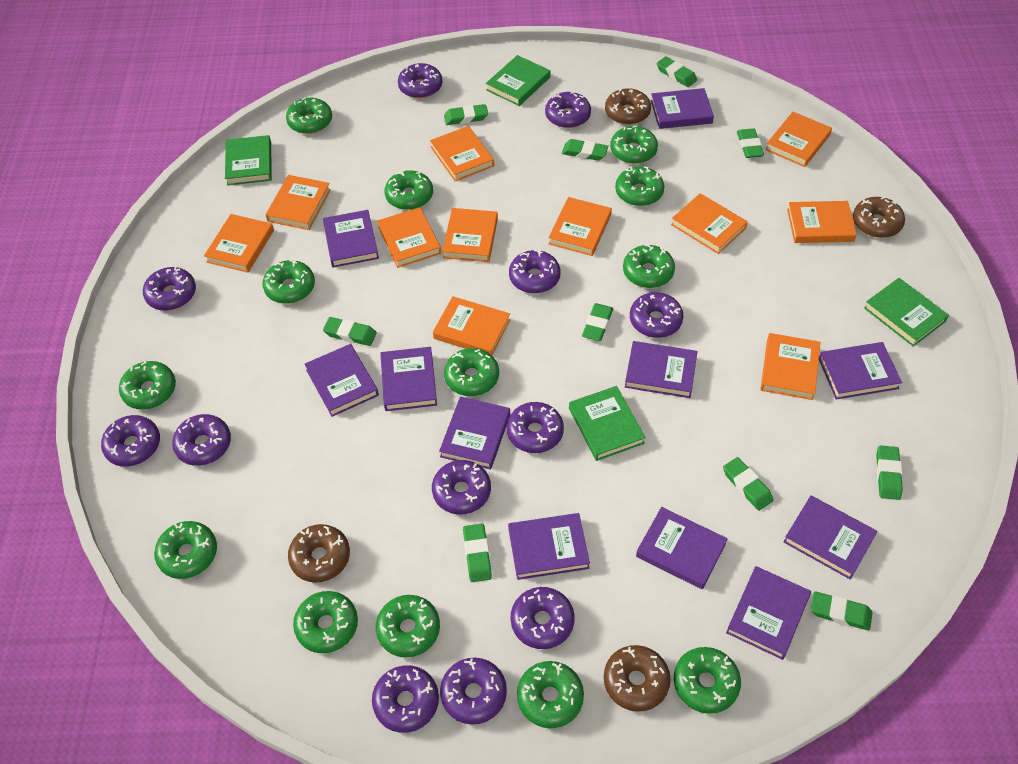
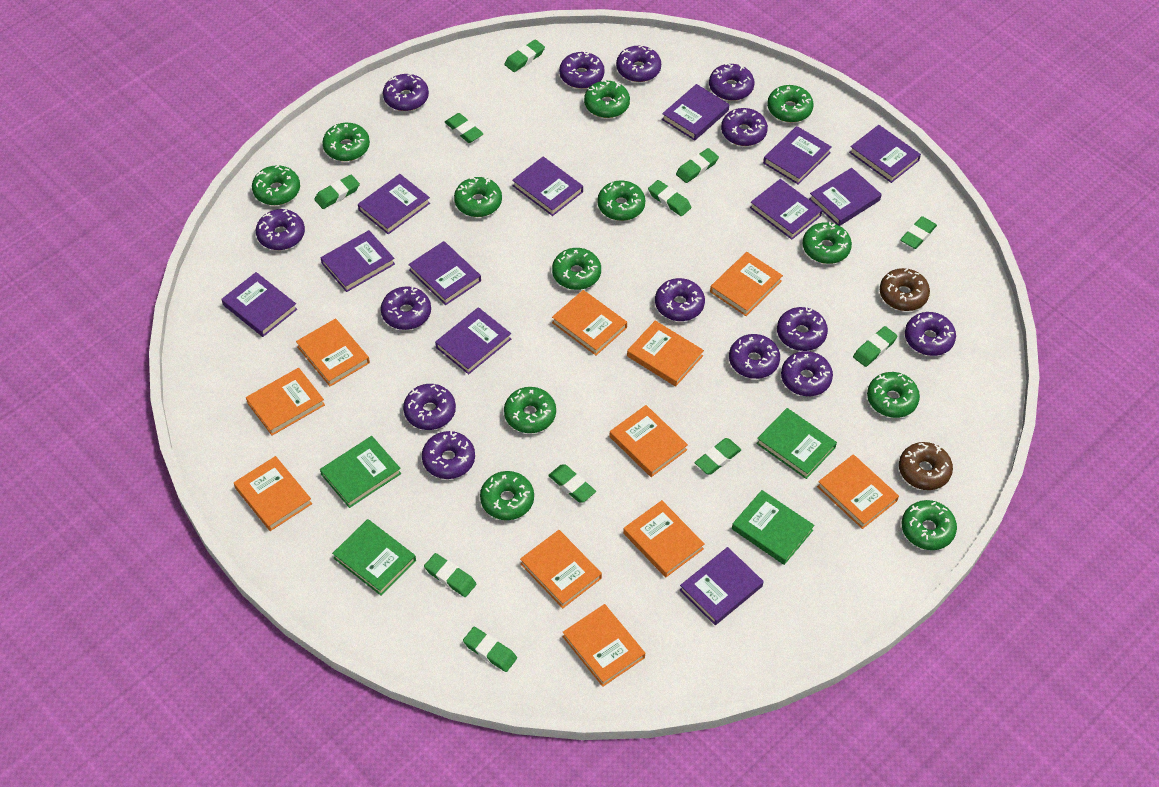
brown donut: 4 -> 2
green donut: 13 -> 12
green eraser: 10 -> 11
purple book: 11 -> 12
purple donut: 12 -> 14

